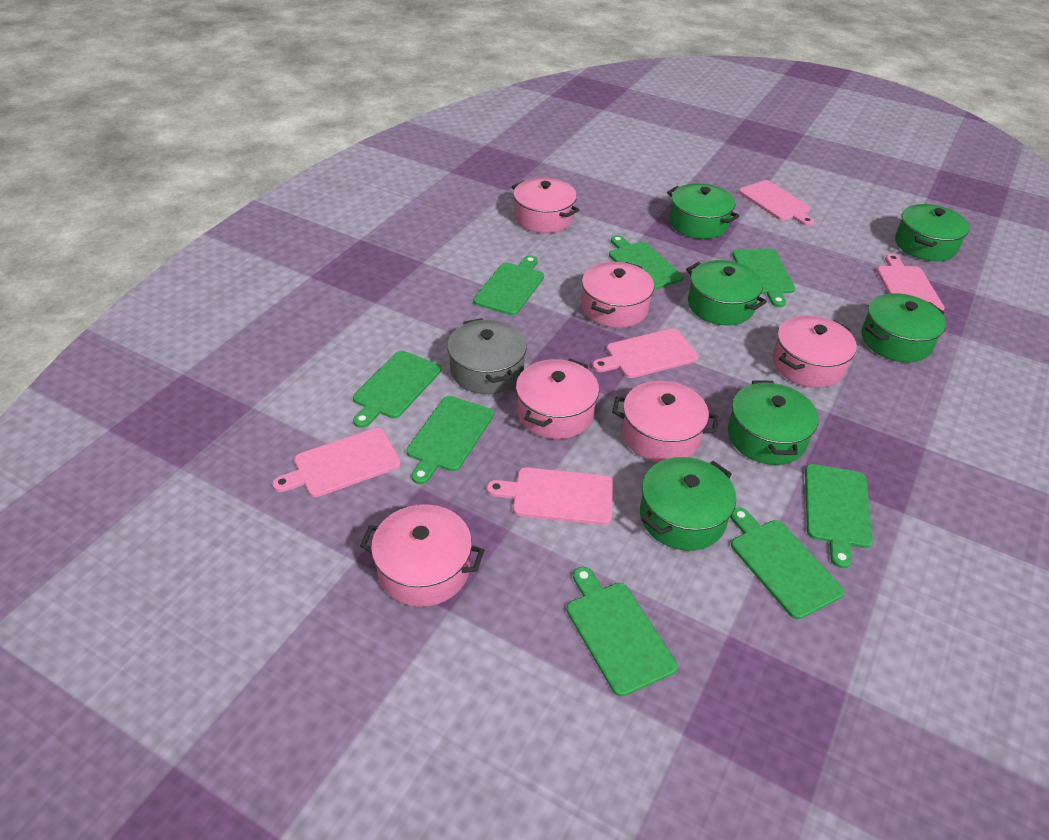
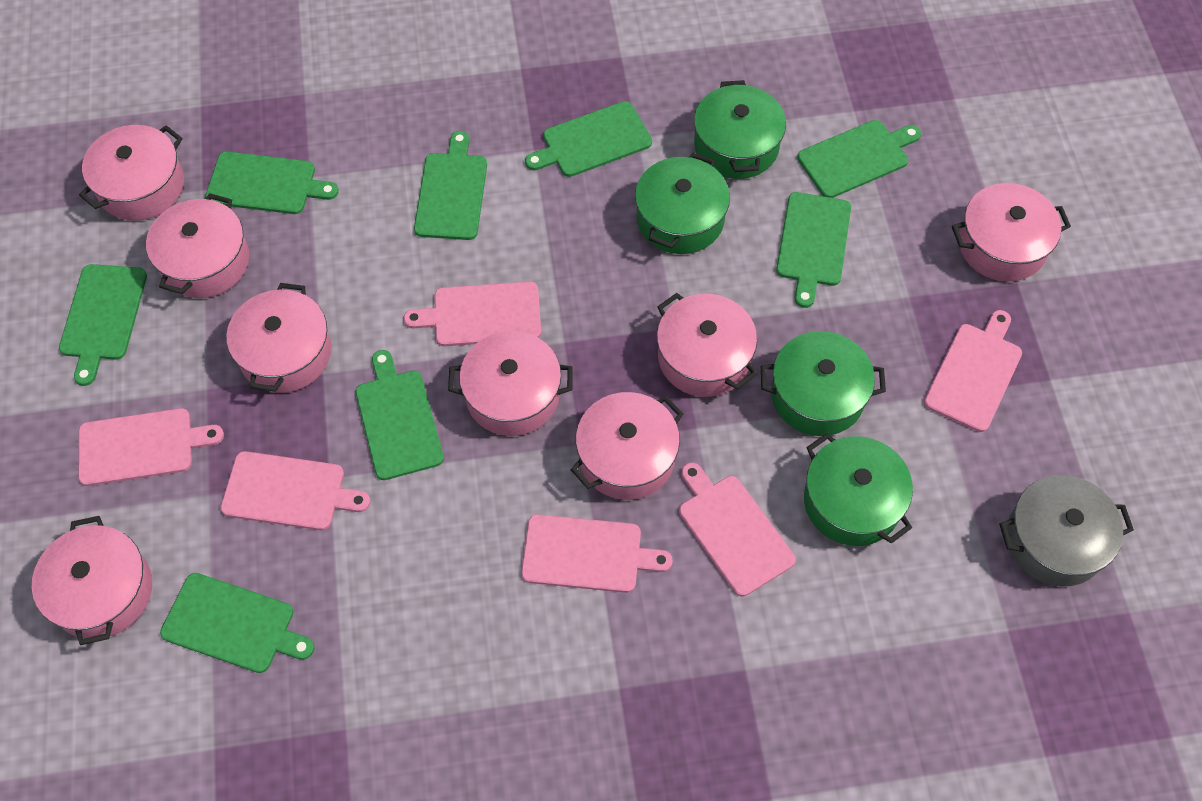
green pot: 6 -> 4
pink cutting board: 5 -> 6
pink pot: 6 -> 8

